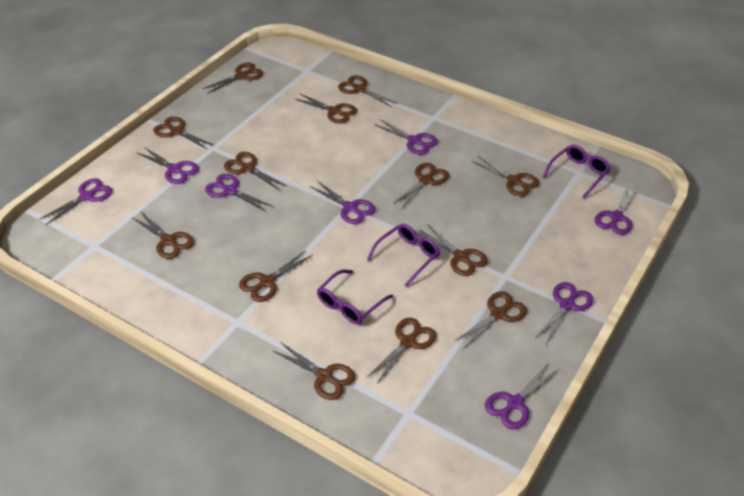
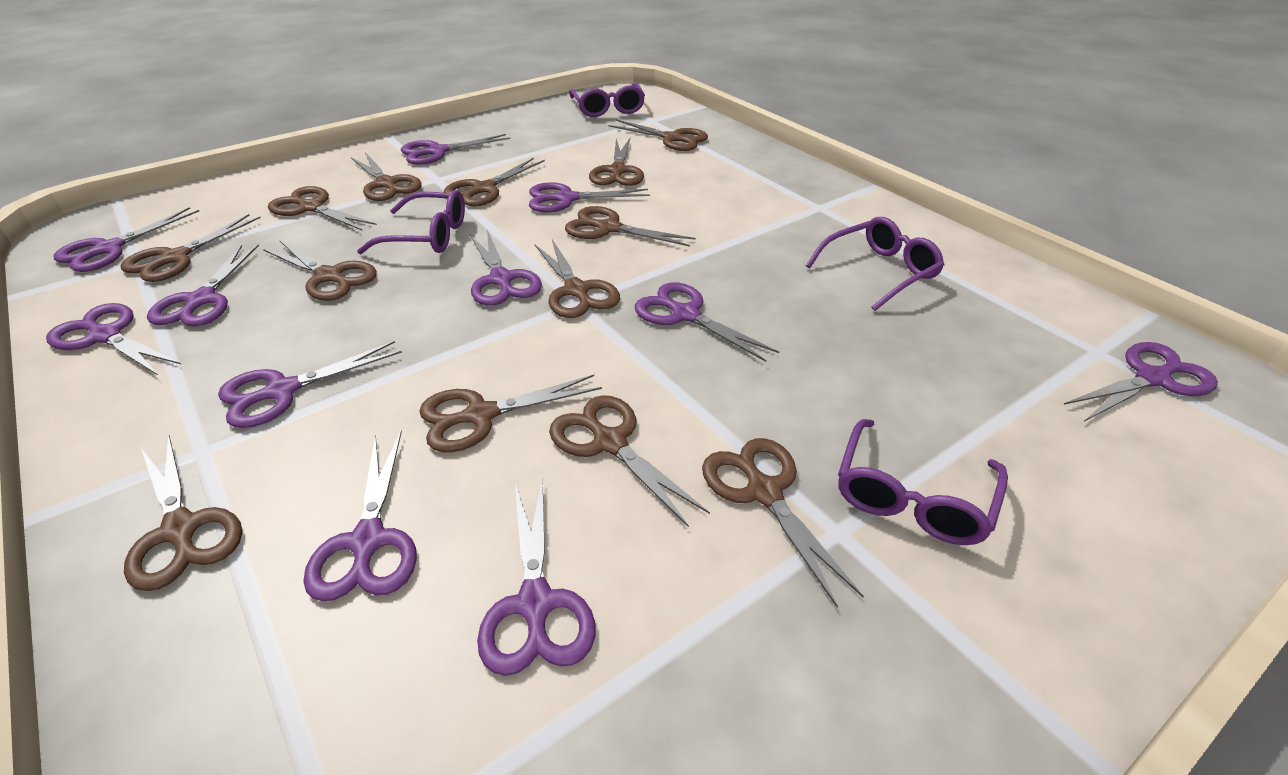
purple glasses: 3 -> 4
purple scissors: 8 -> 11

